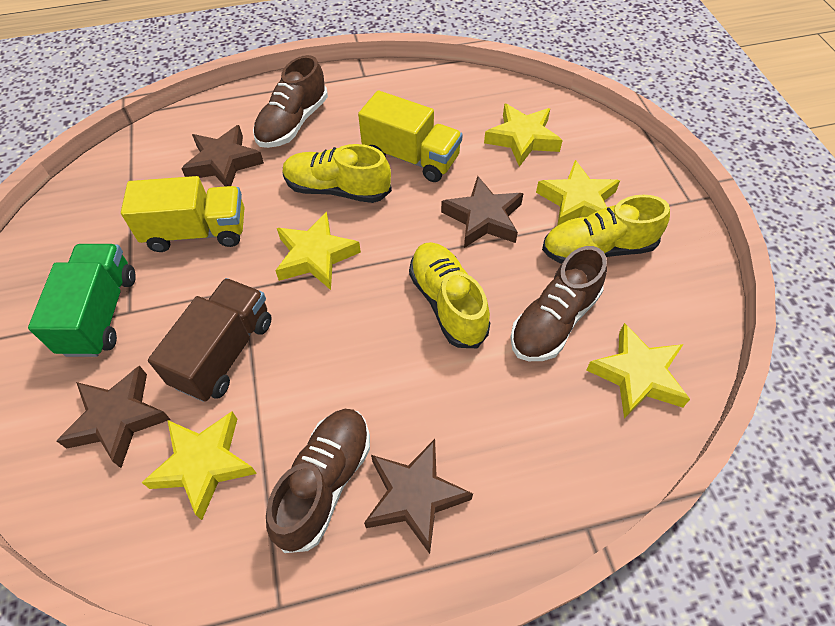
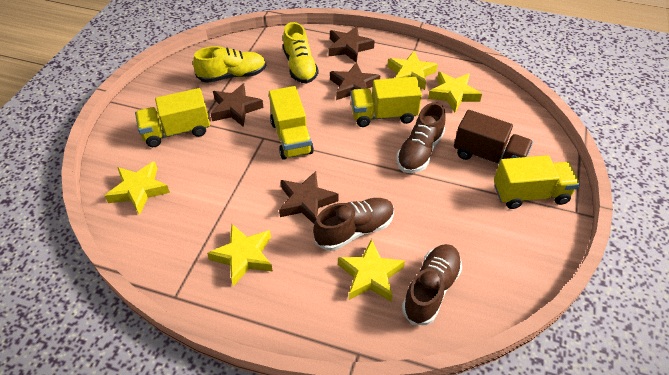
green truck: 1 -> 0
yellow shoe: 3 -> 2
yellow truck: 2 -> 4

